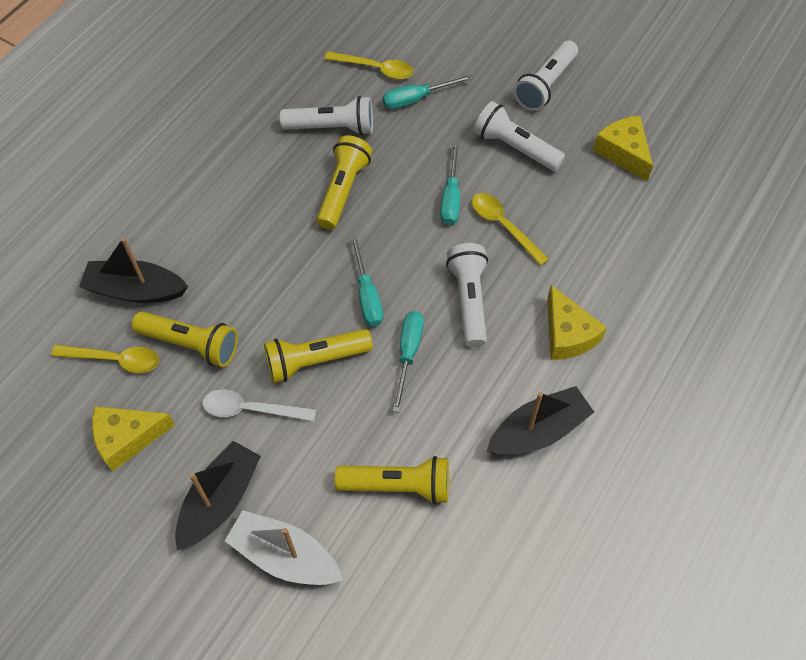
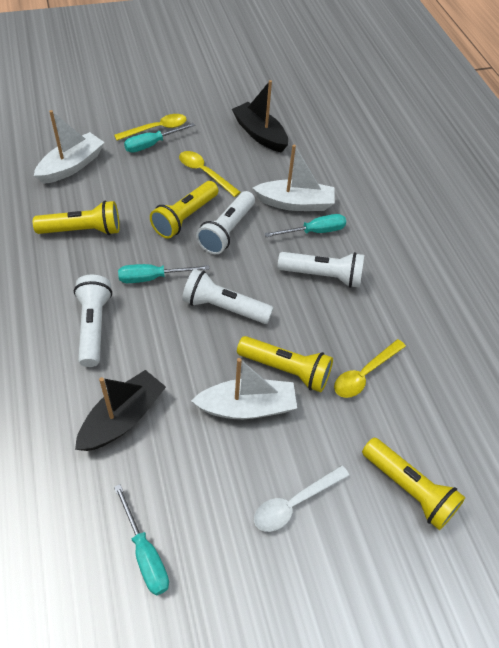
black boat: 3 -> 2
white boat: 1 -> 3
yellow cheese: 3 -> 0

